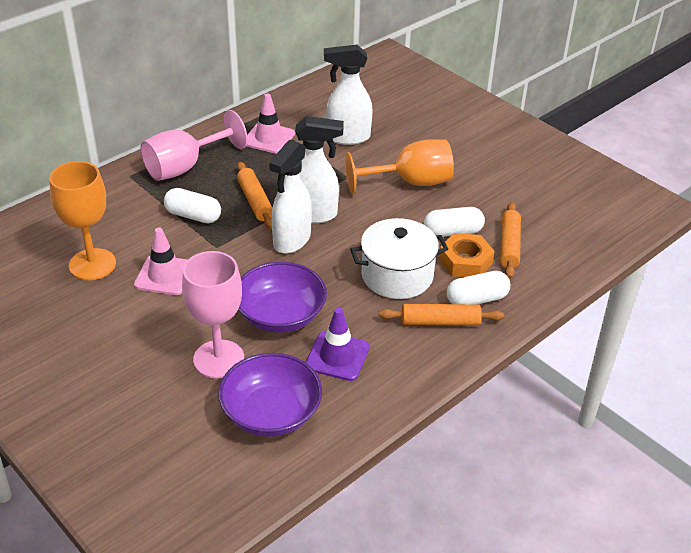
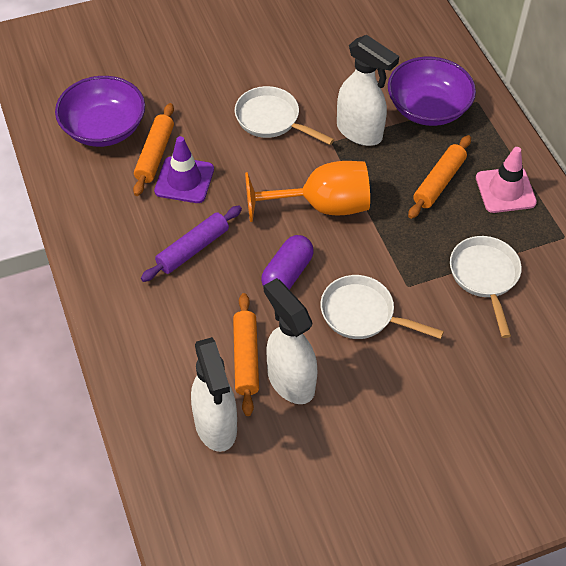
orange goblet: 2 -> 1
orange nut: 1 -> 0
pink goblet: 2 -> 0
pink traffic cone: 2 -> 1
purple capsule: 0 -> 1
purple rolling pin: 0 -> 1
white capsule: 3 -> 0
white pan: 0 -> 3
white pot: 1 -> 0

